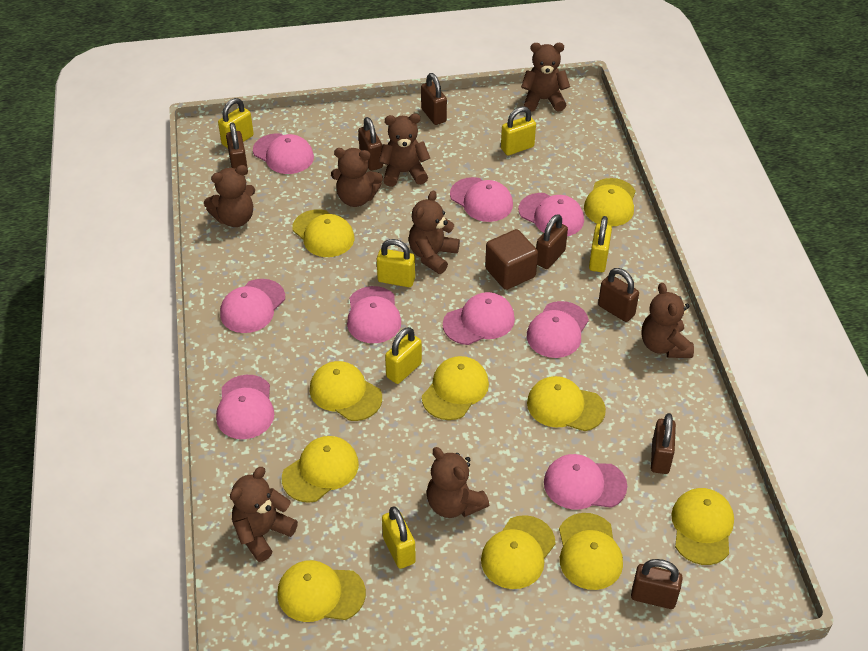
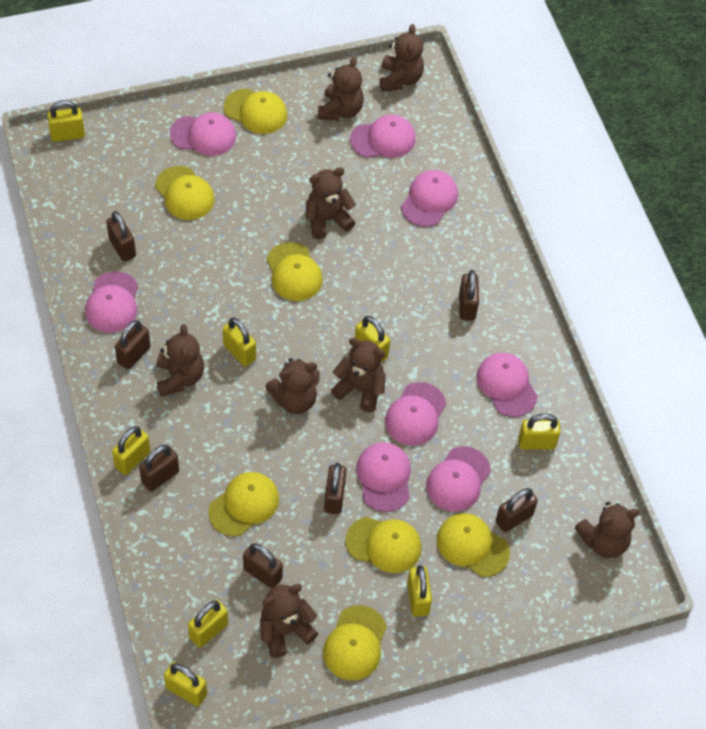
brown cube: 1 -> 0
pink cap: 9 -> 8
yellow cap: 10 -> 7
yellow padlock: 6 -> 8

